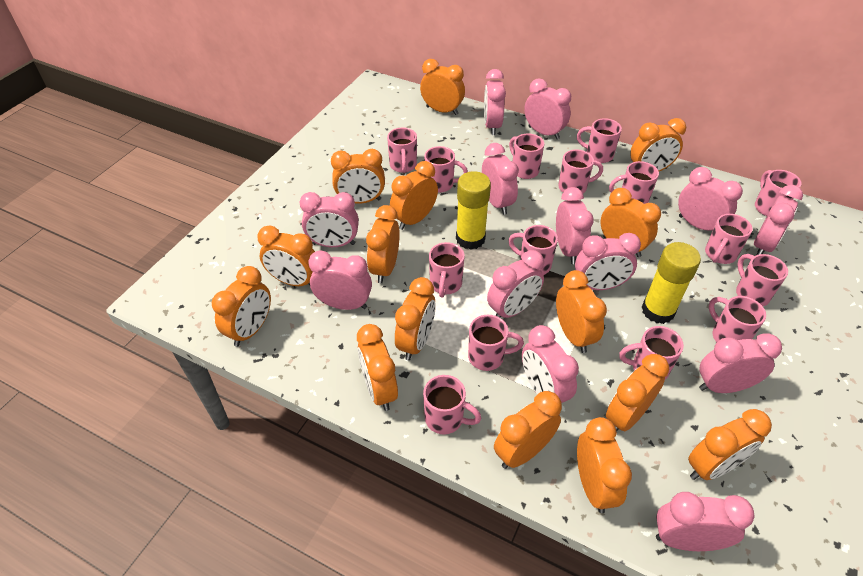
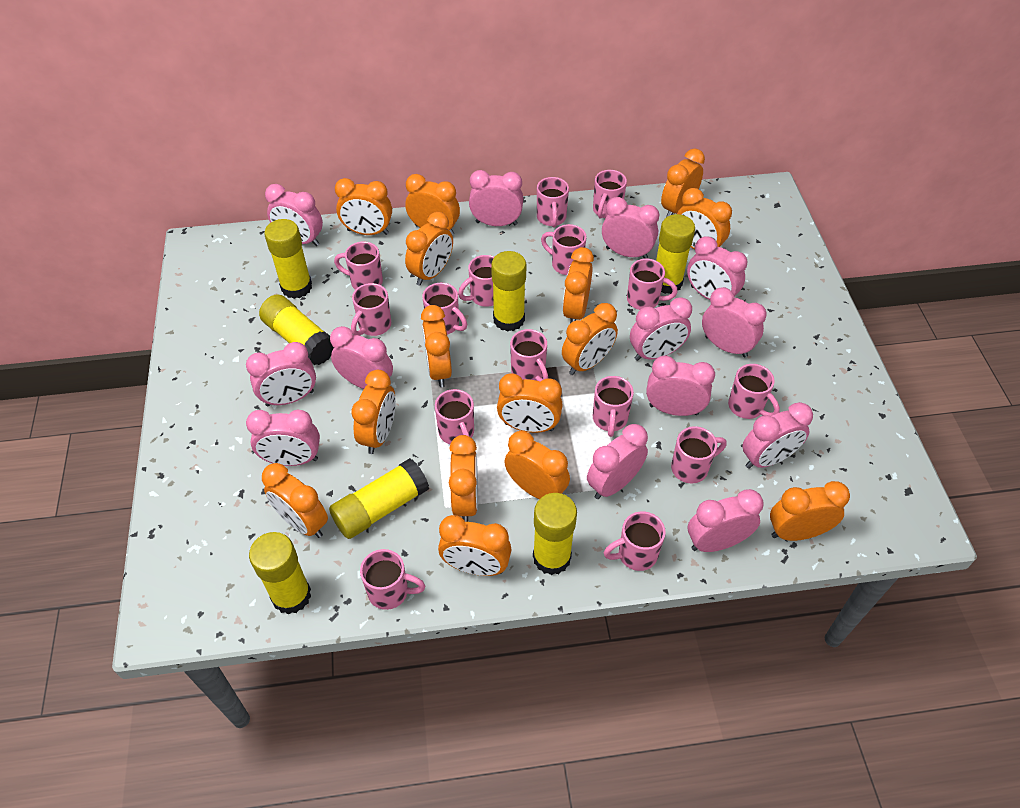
yellow glue stick: 2 -> 7

